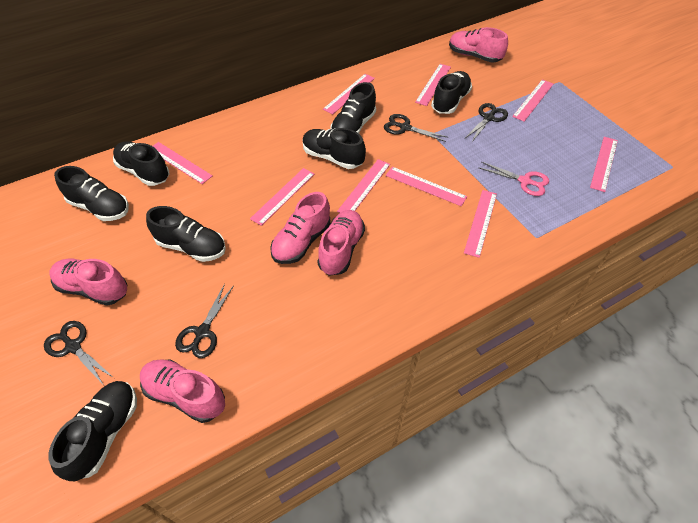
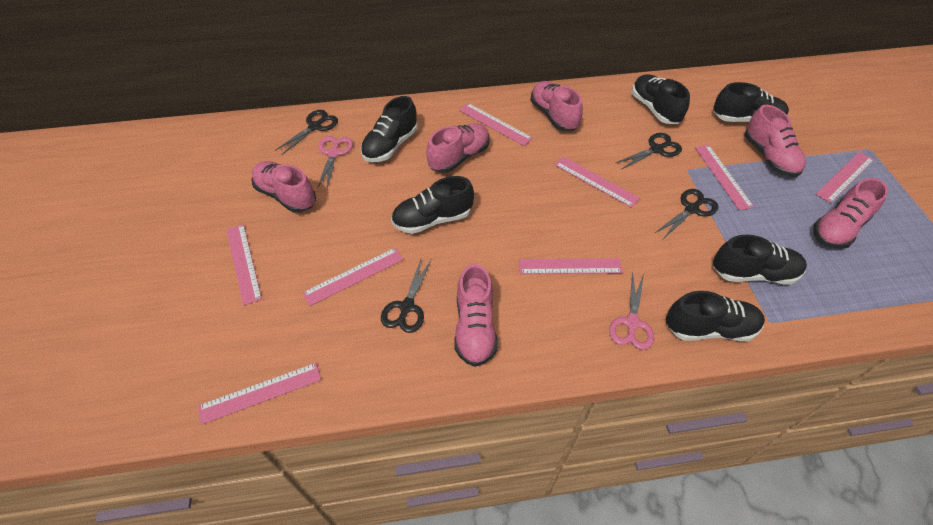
black shoe: 7 -> 6
pink ruler: 9 -> 8
pink scissors: 1 -> 2
pink shoe: 5 -> 6

